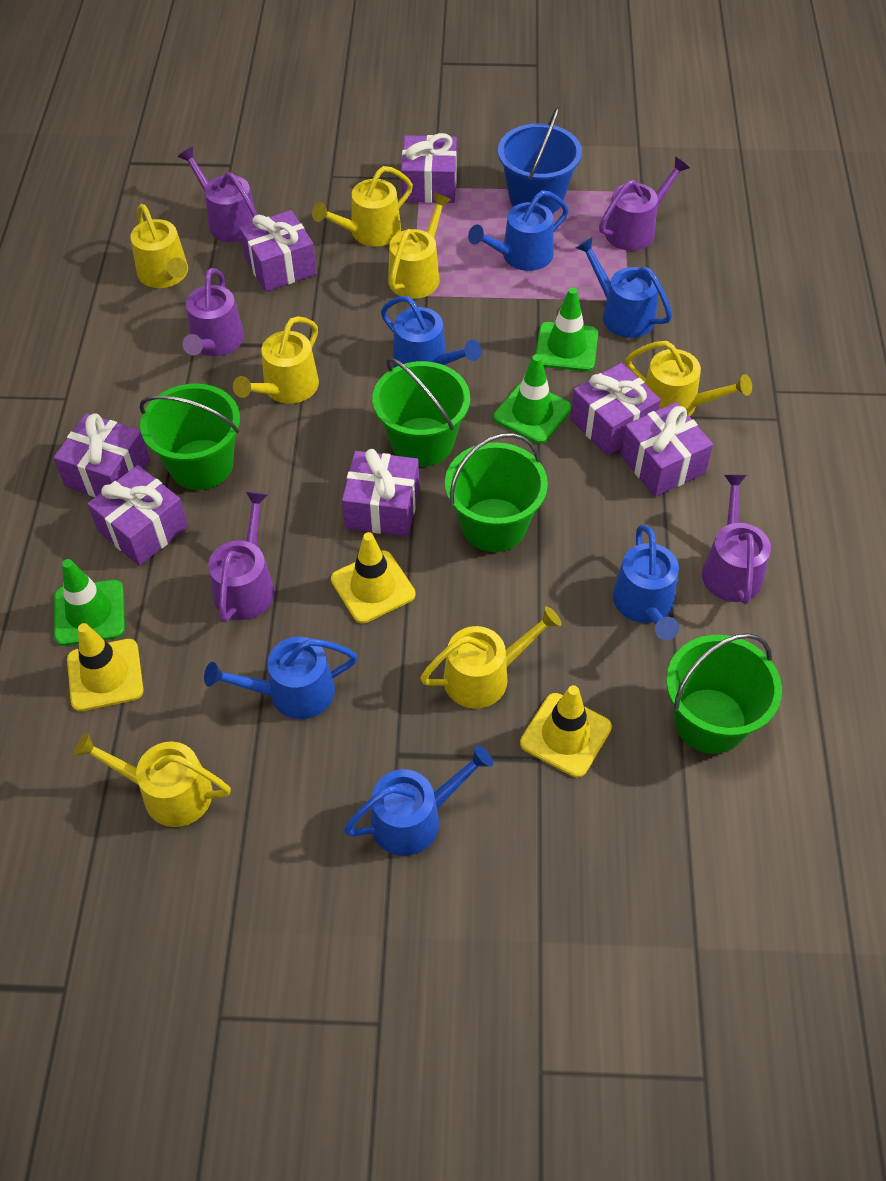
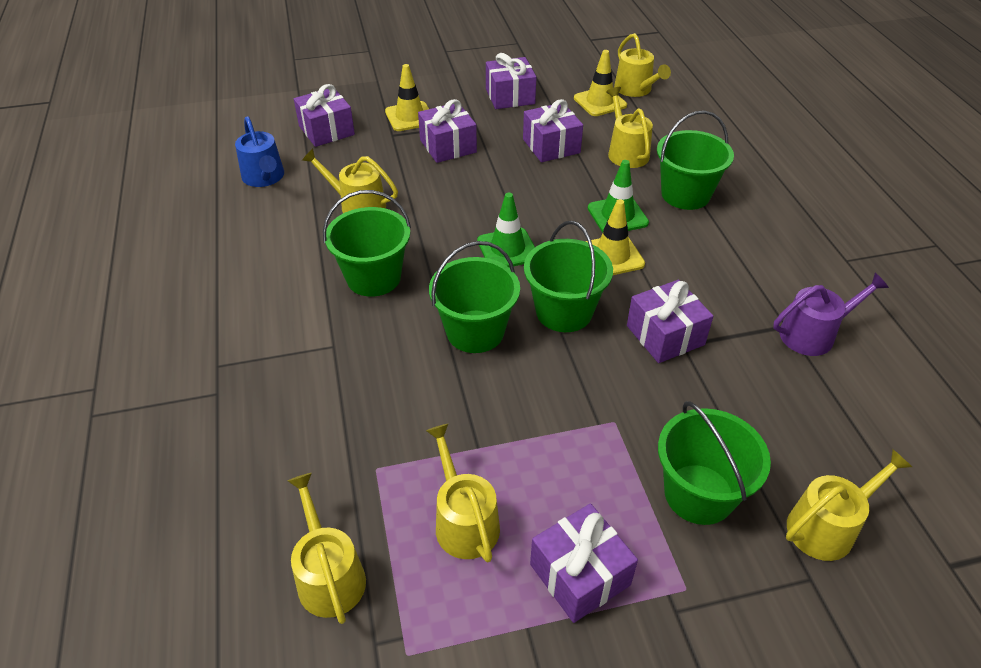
blue bucket: 1 -> 0
blue watering can: 6 -> 1
green bucket: 4 -> 5
green traffic cone: 3 -> 2
purple gift: 7 -> 6
purple watering can: 5 -> 1
yellow watering can: 7 -> 6

